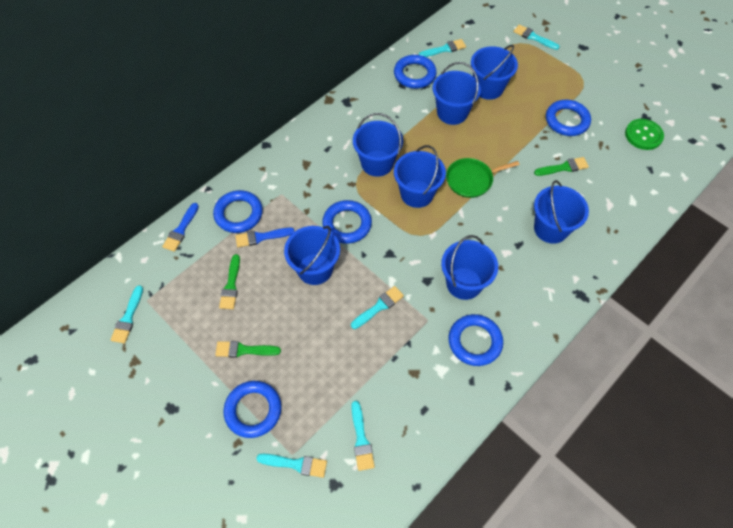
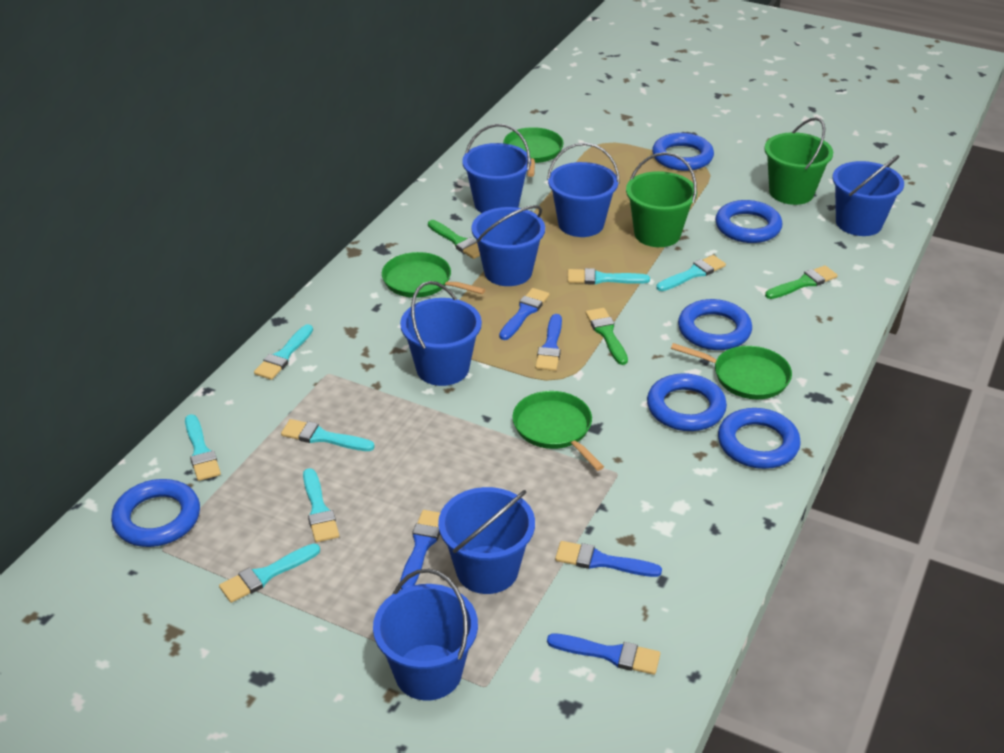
blue brush: 2 -> 5
green bucket: 0 -> 2
green button: 1 -> 0
green pan: 1 -> 4
turquoise brush: 6 -> 7

